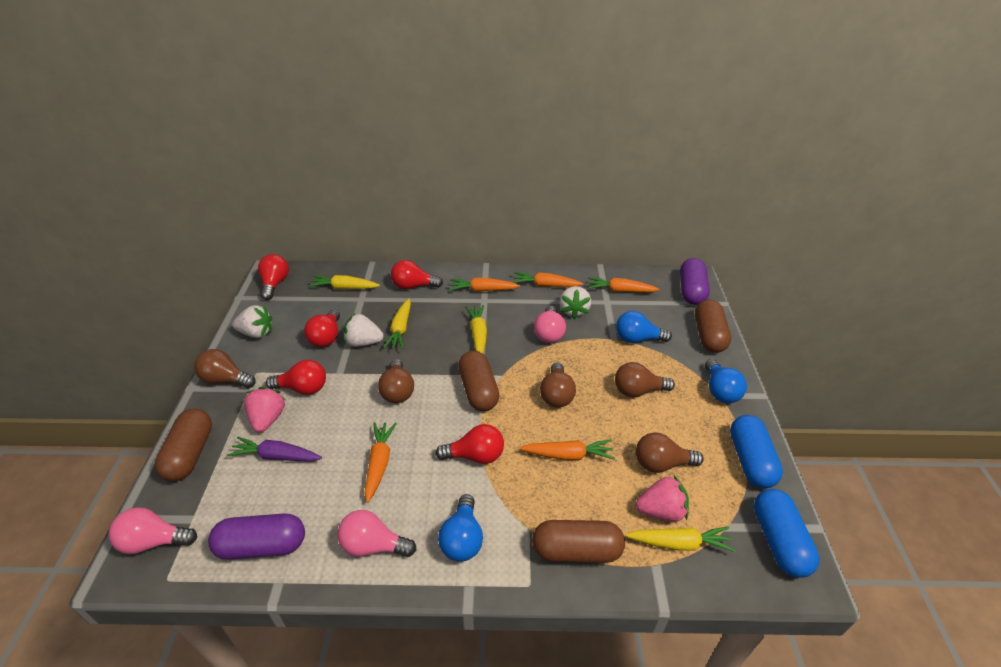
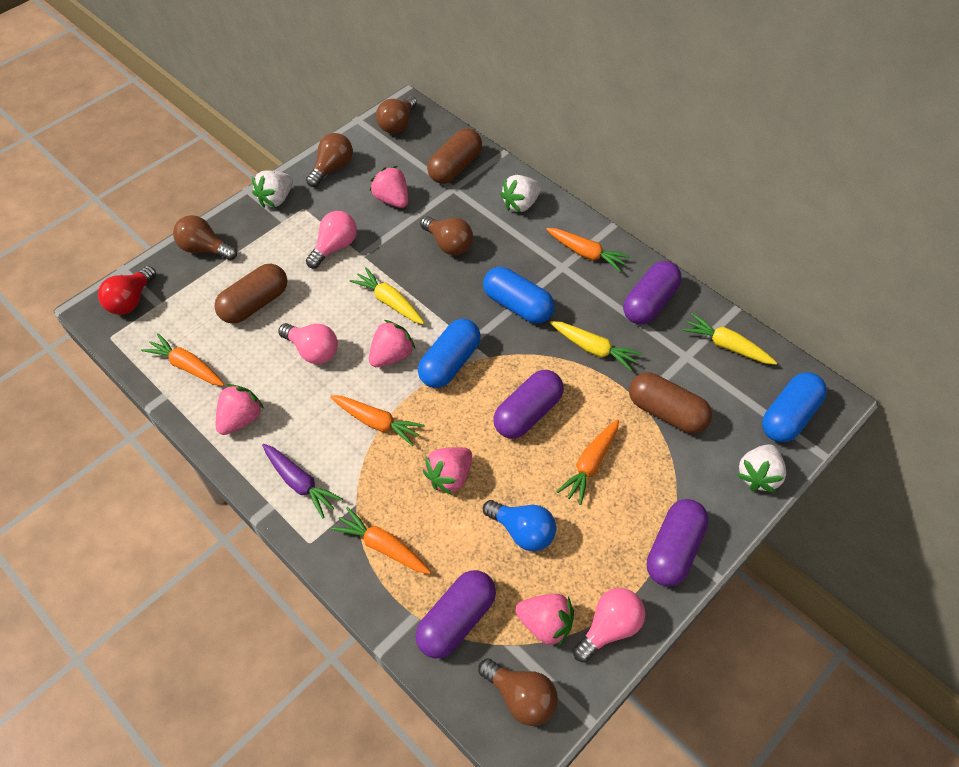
blue capsule: 2 -> 3
blue light bulb: 3 -> 1
brown capsule: 4 -> 3
pink strawberry: 2 -> 5
purple capsule: 2 -> 4
red light bulb: 5 -> 1
yellow carrot: 4 -> 3

